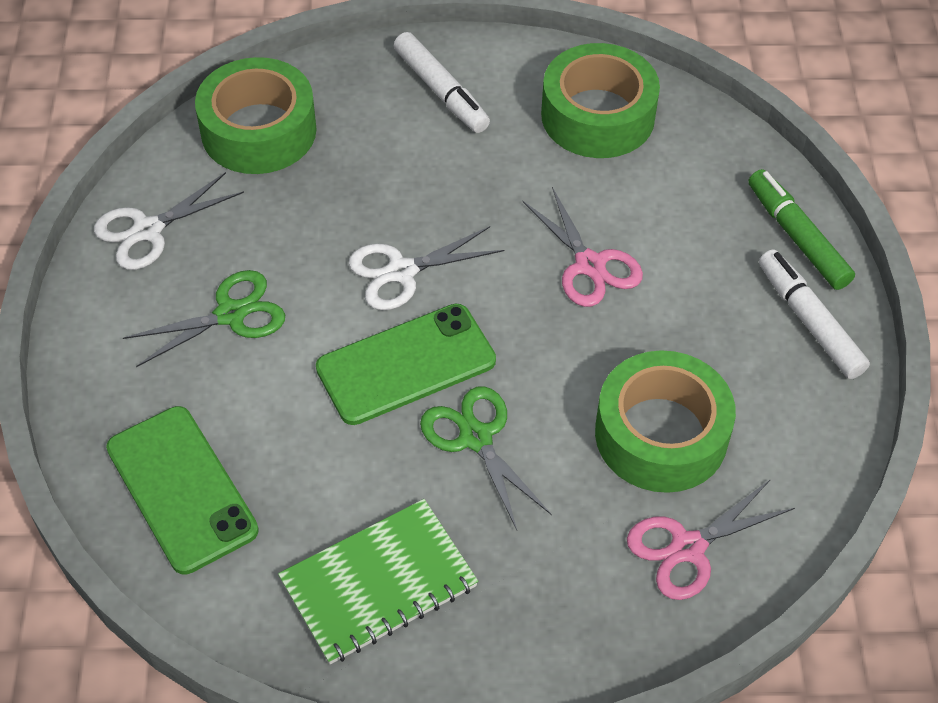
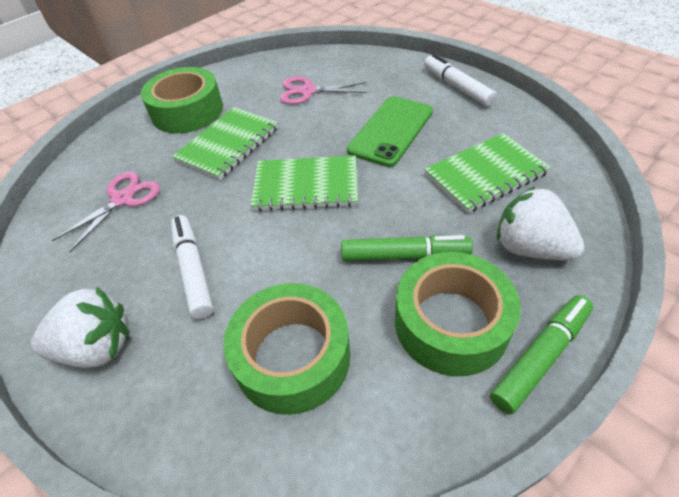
green marker: 1 -> 2
green notebook: 1 -> 3
green phone: 2 -> 1
green scissors: 2 -> 0
white scissors: 2 -> 0
white strawberry: 0 -> 2

